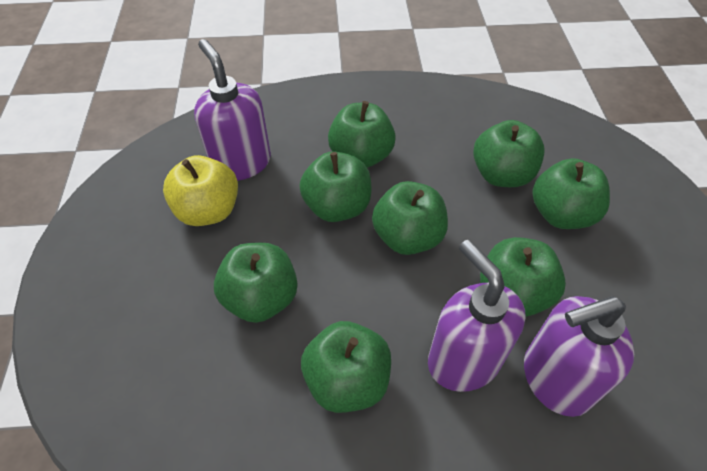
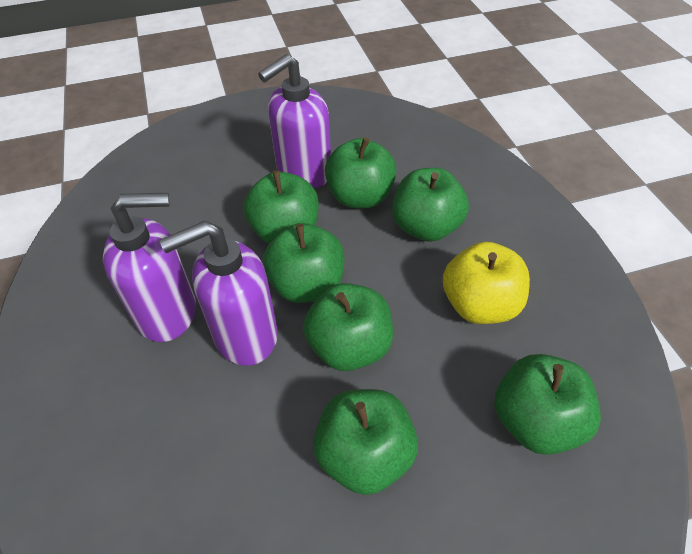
green apple: 8 -> 7

